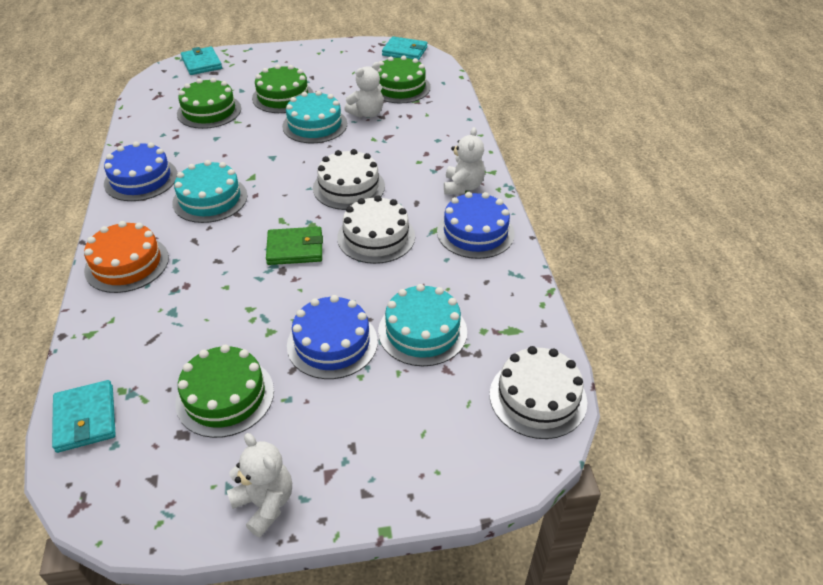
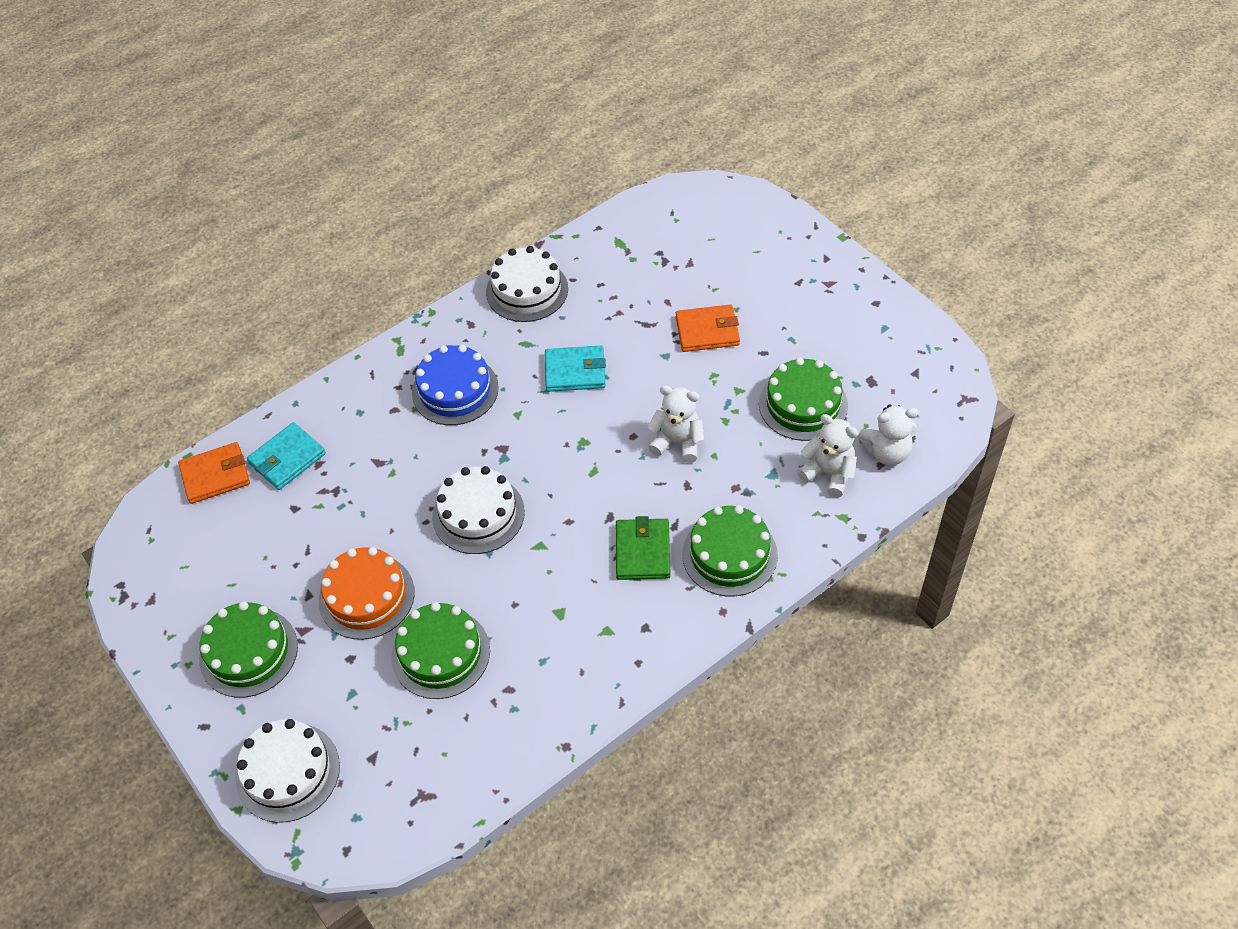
blue cake: 3 -> 1
orange wallet: 0 -> 2
turquoise cake: 3 -> 0
turquoise wallet: 3 -> 2

